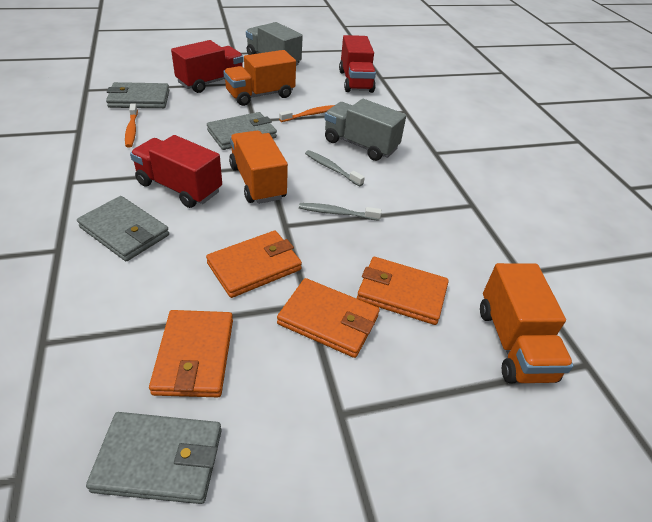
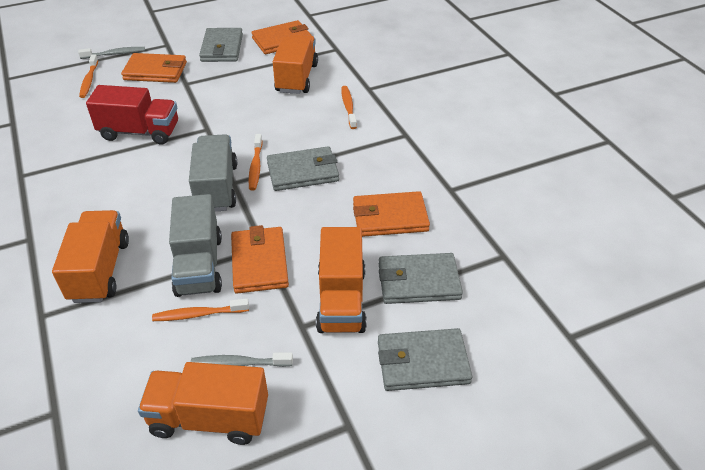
orange toothbrush: 2 -> 4
orange truck: 3 -> 4
red truck: 3 -> 1

